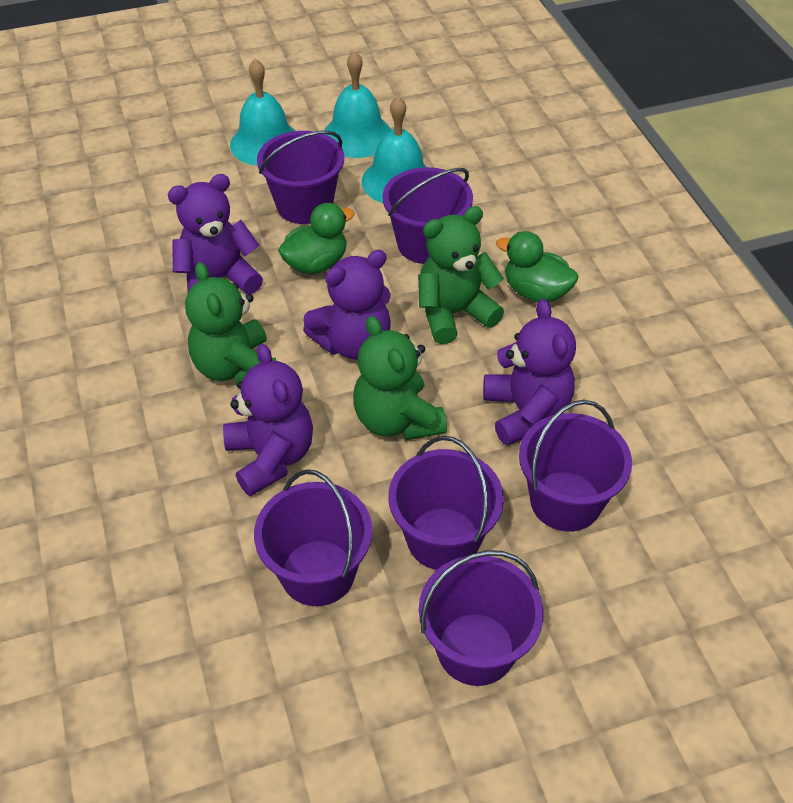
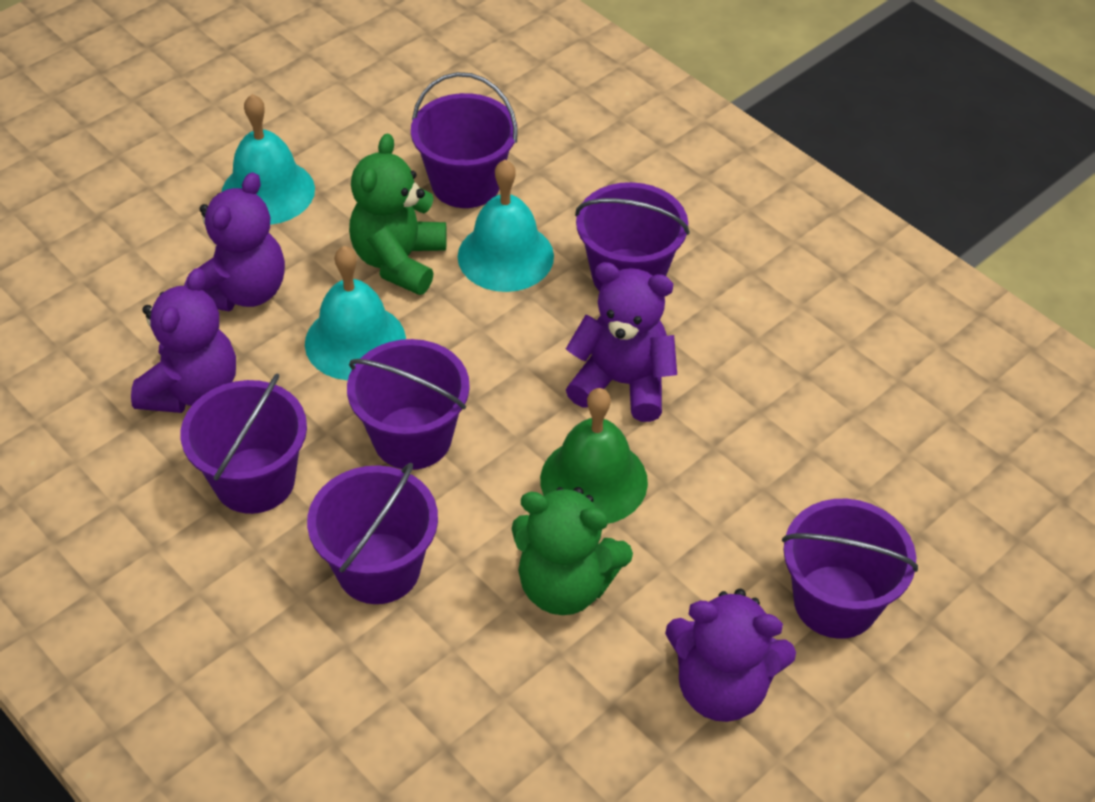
green bell: 0 -> 1
green duck: 2 -> 0
green teddy bear: 3 -> 2

